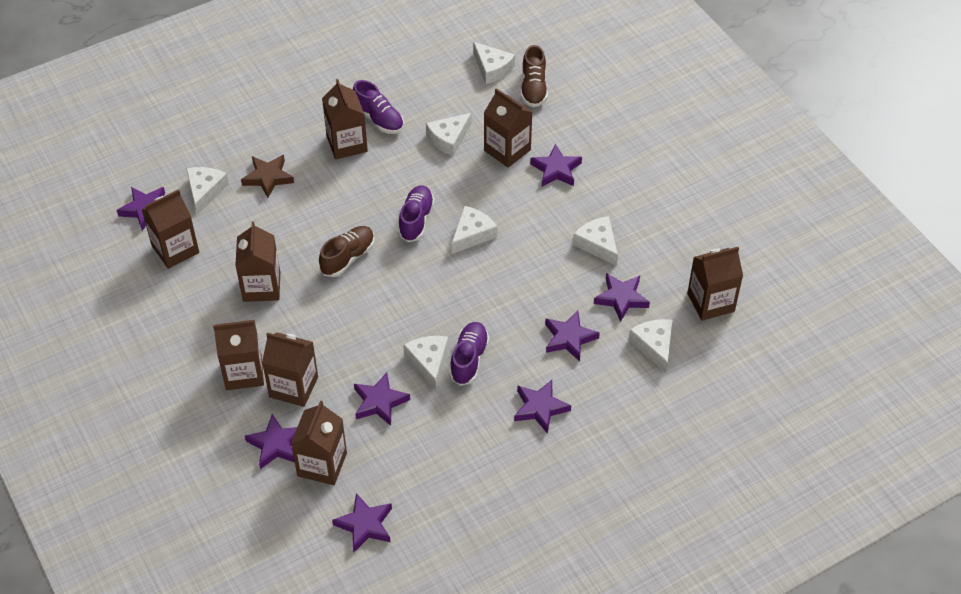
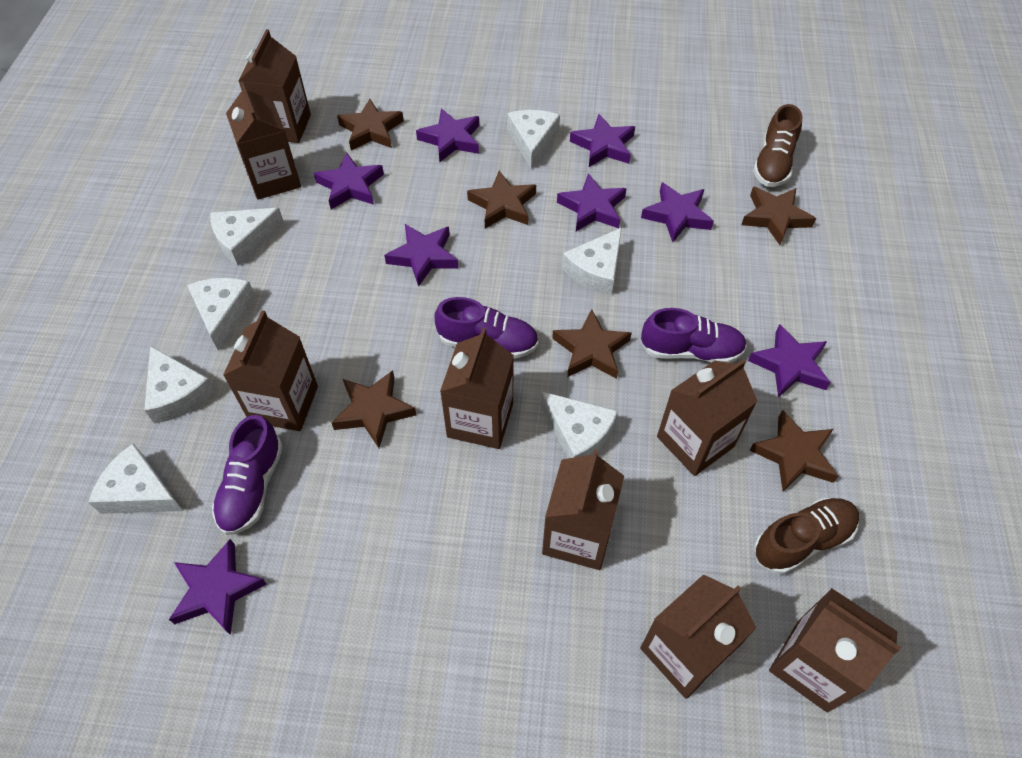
brown star: 1 -> 6

